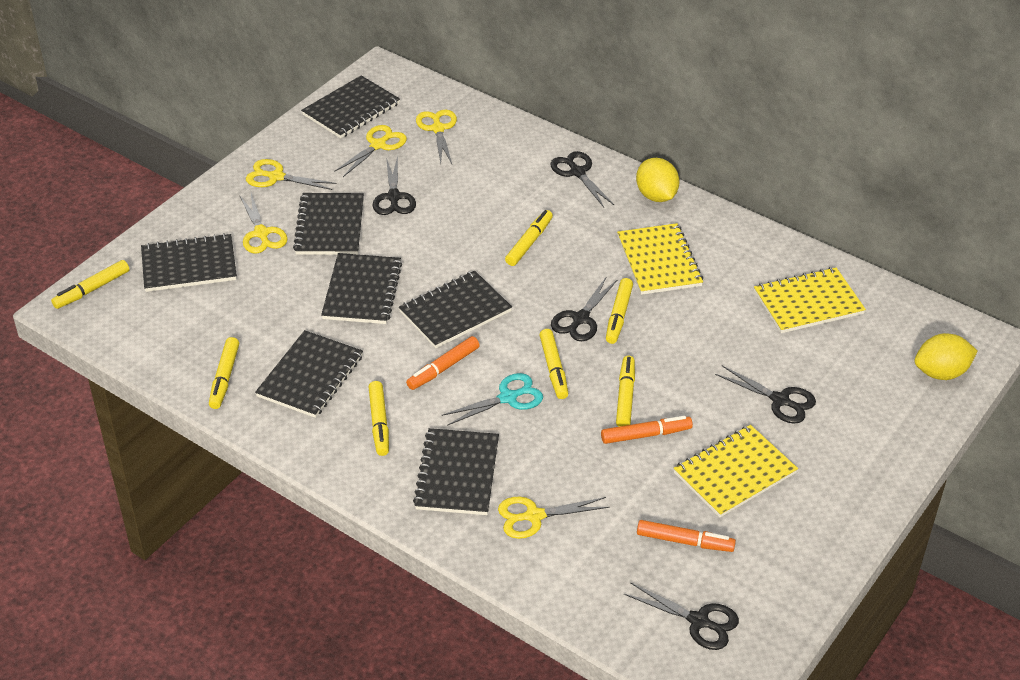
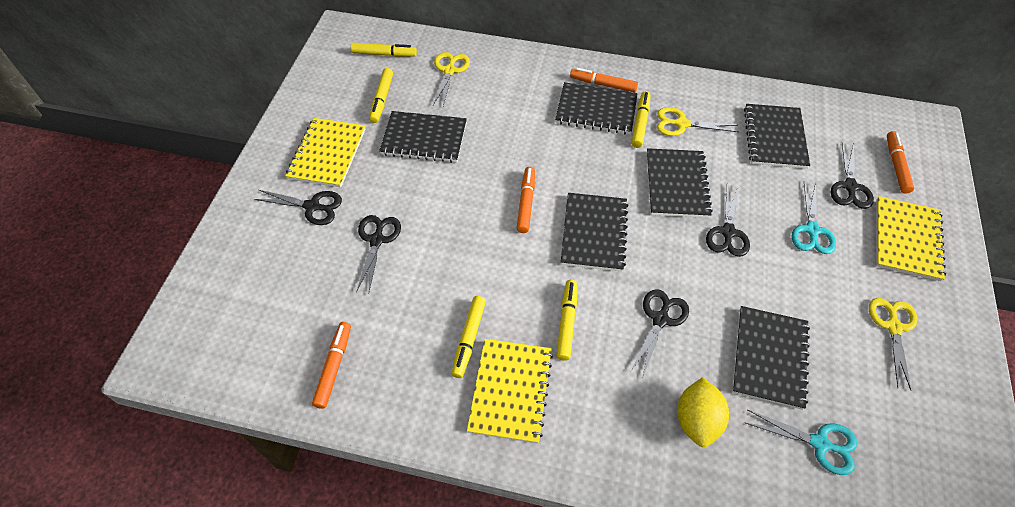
black notebook: 7 -> 6
orange marker: 3 -> 4
turquoise scissors: 1 -> 2
yellow lemon: 2 -> 1
yellow marker: 7 -> 5
yellow scissors: 5 -> 3

